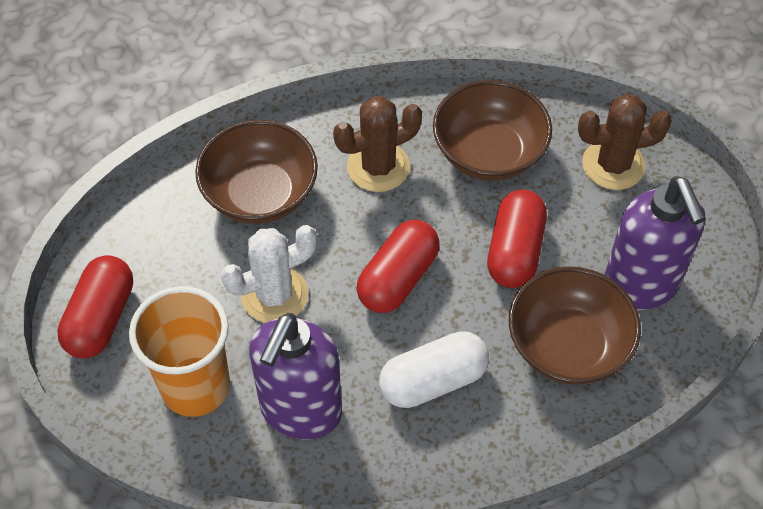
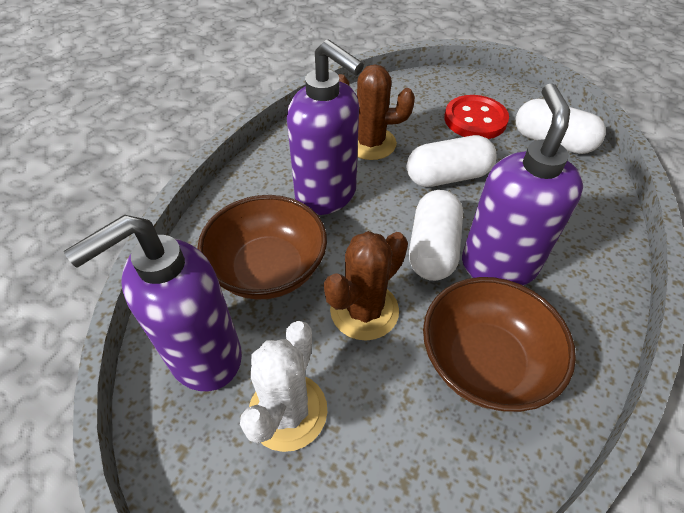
brown bowl: 3 -> 2
orange cup: 1 -> 0
purple soap dispenser: 2 -> 3
red button: 0 -> 1
red capsule: 3 -> 0
white capsule: 1 -> 3

